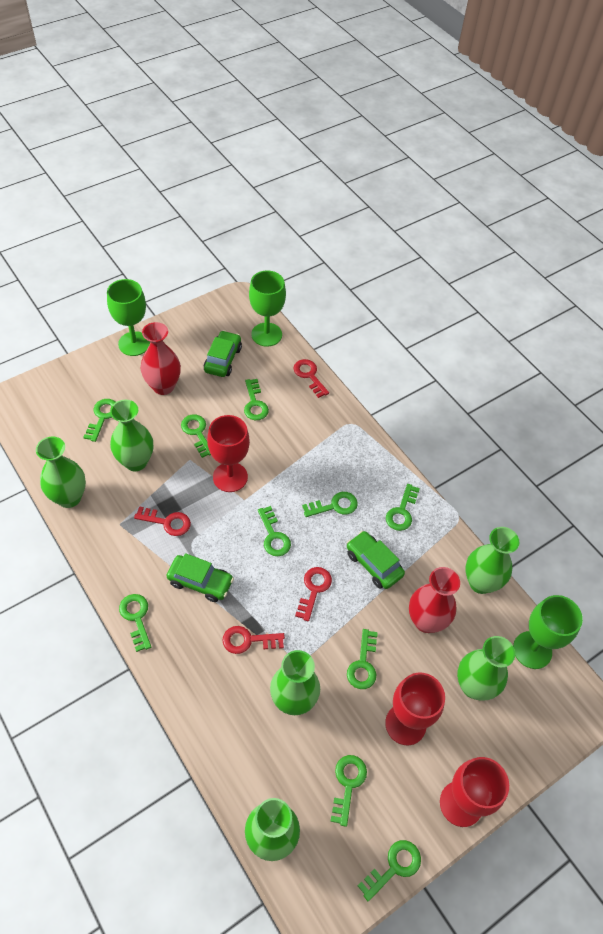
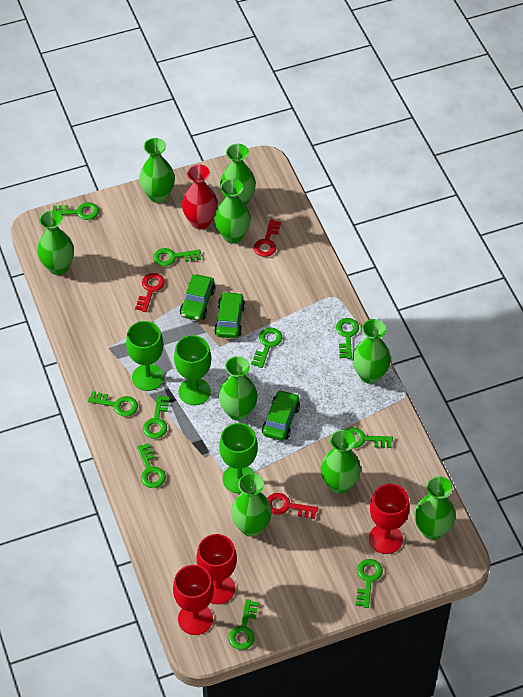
green vase: 6 -> 9
red key: 4 -> 3
red vase: 2 -> 1

